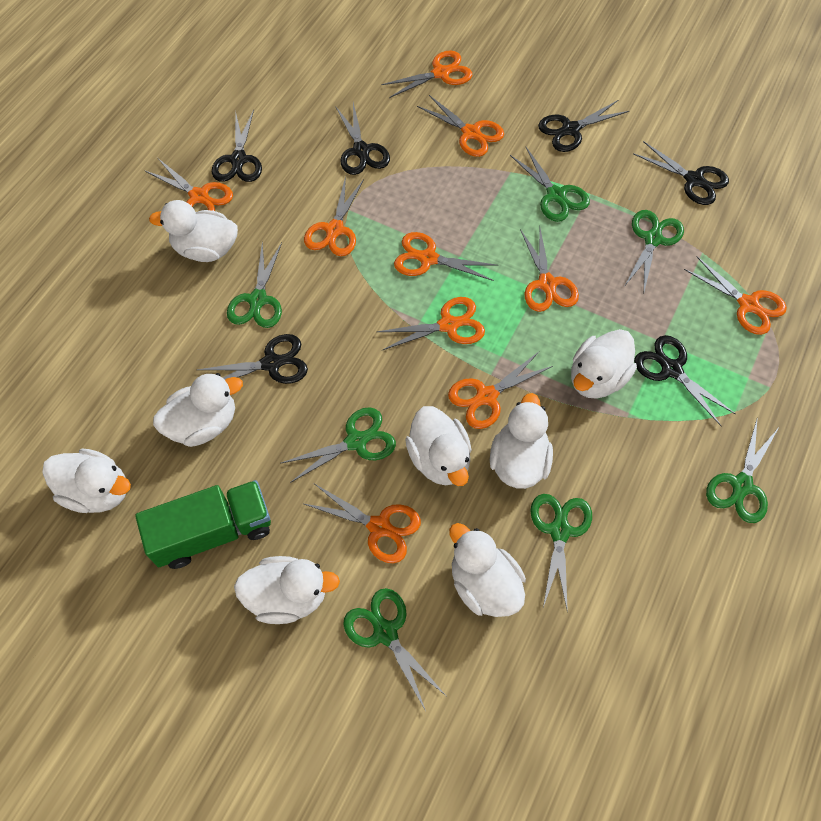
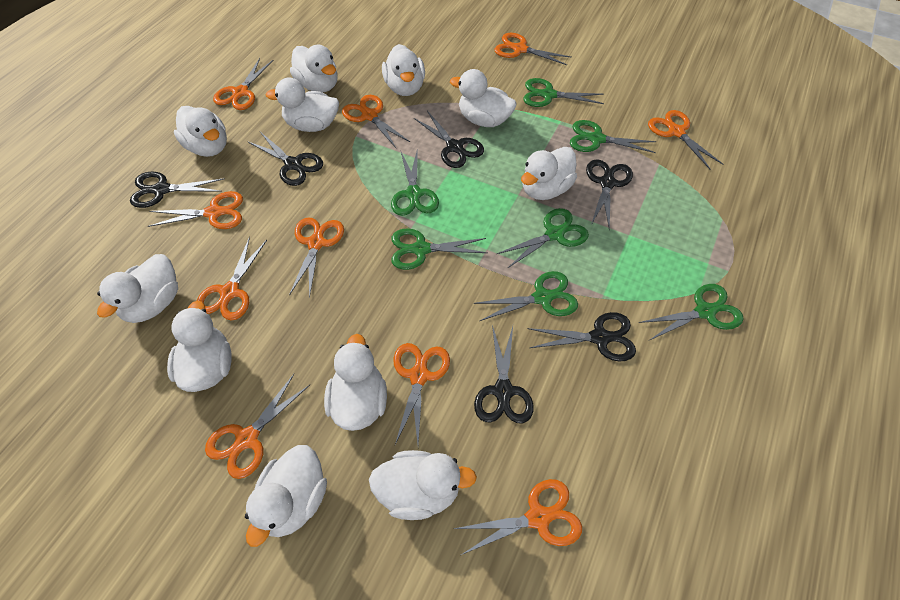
green truck: 1 -> 0
white duck: 8 -> 11

